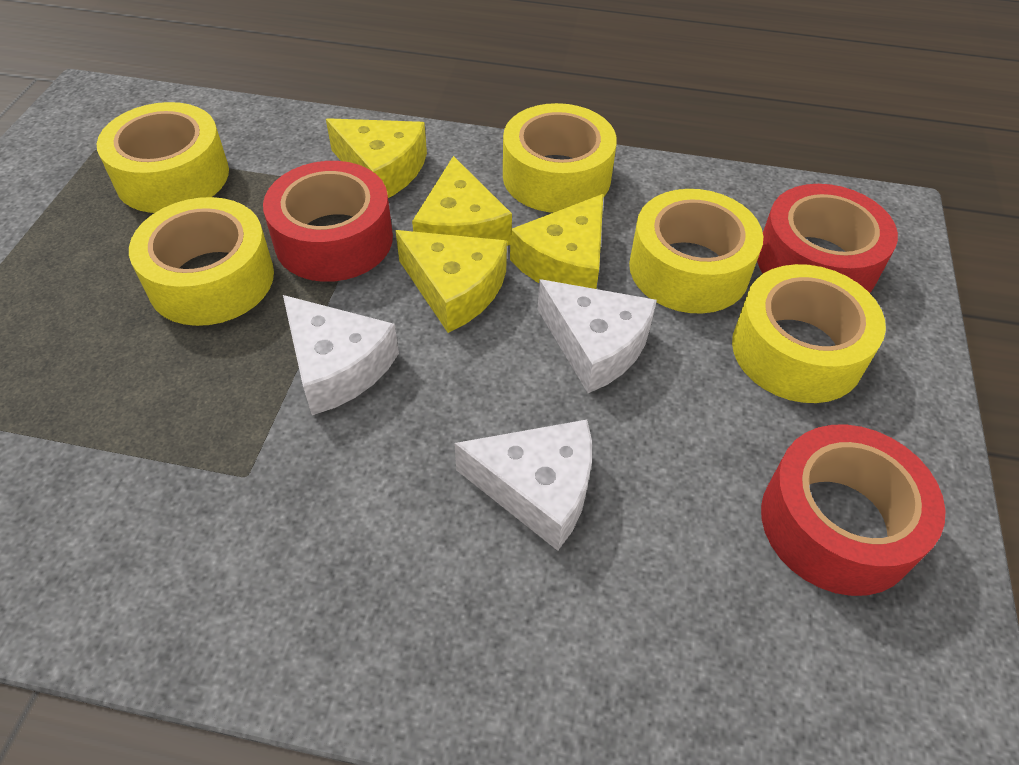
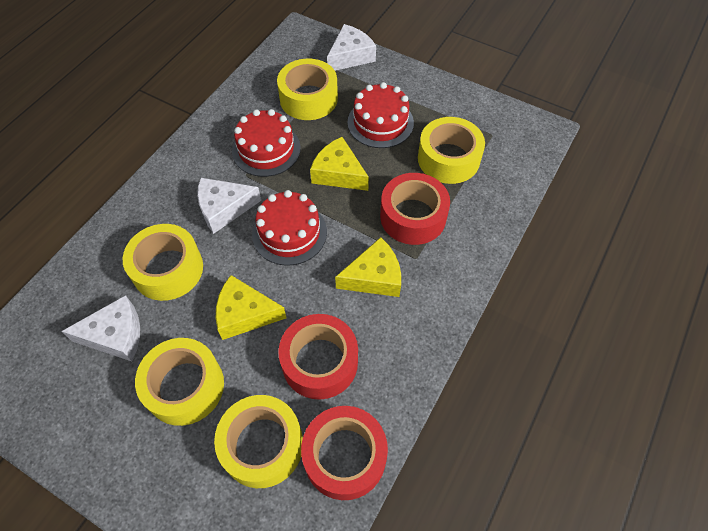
red cake: 0 -> 3
yellow cheese: 4 -> 3

